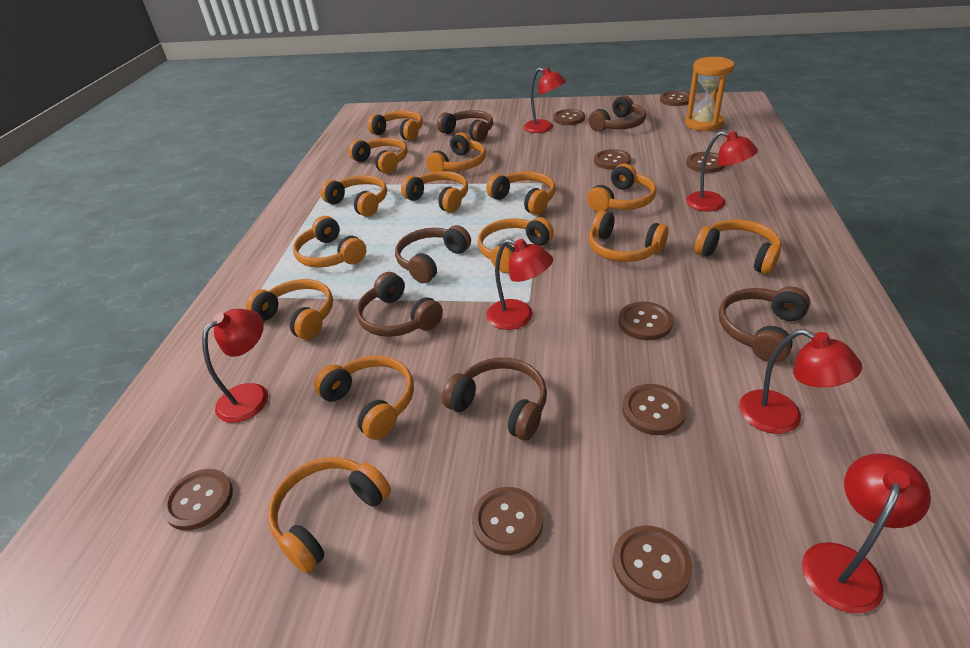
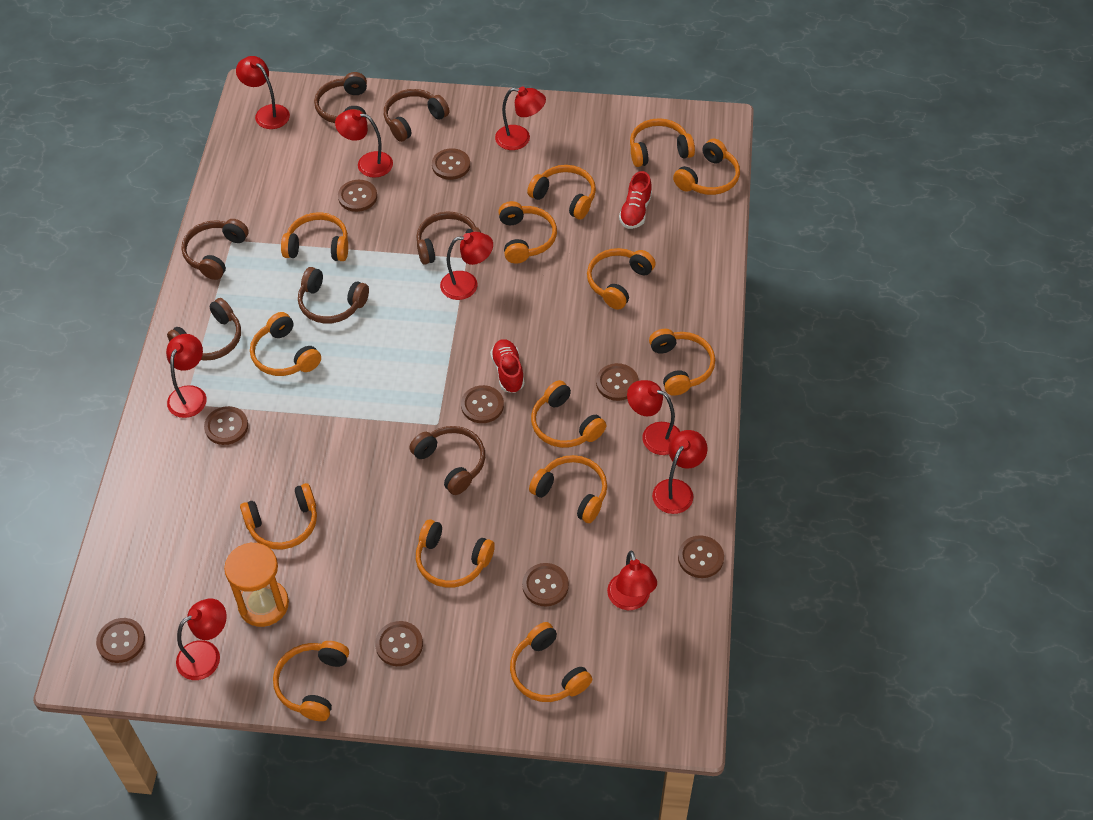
brown headphones: 6 -> 7
red lamp: 6 -> 9
red shoe: 0 -> 2

